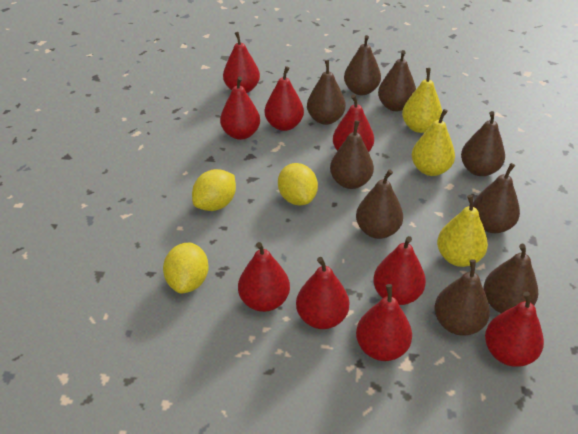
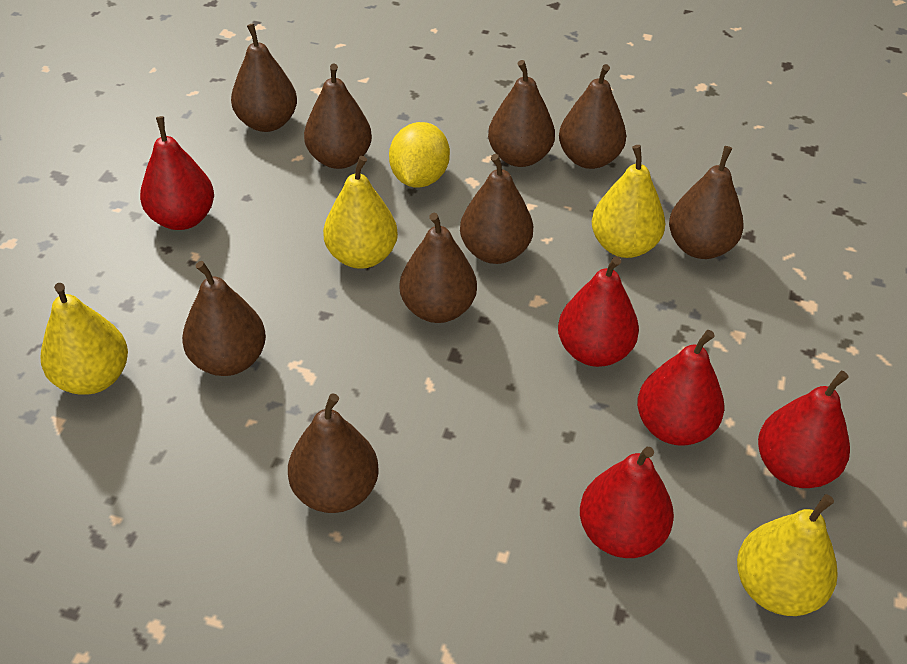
red pear: 9 -> 5
yellow lemon: 3 -> 1
yellow pear: 3 -> 4

